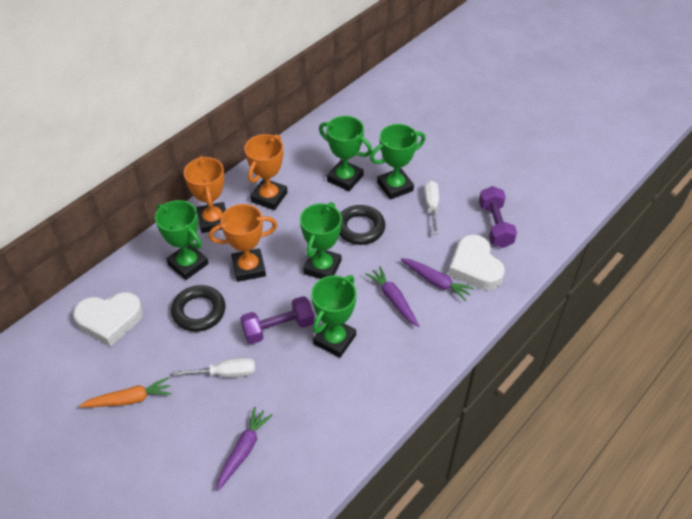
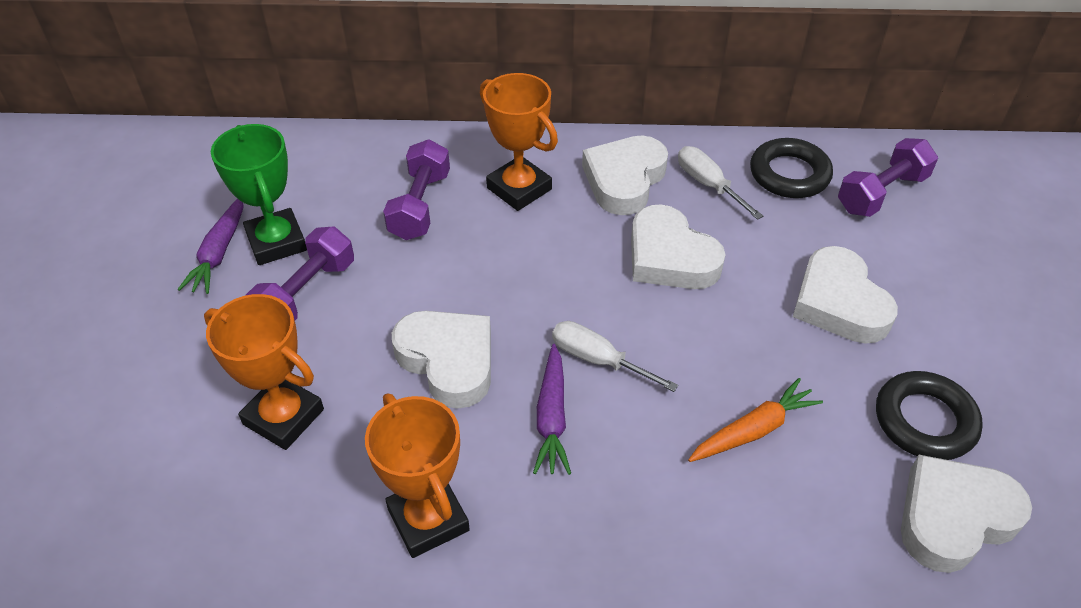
green trophy: 5 -> 1
purple carrot: 3 -> 2
purple dumbbell: 2 -> 3
white heart: 2 -> 5

